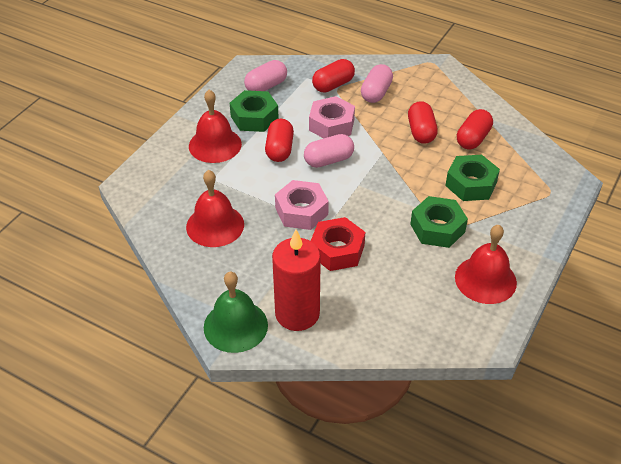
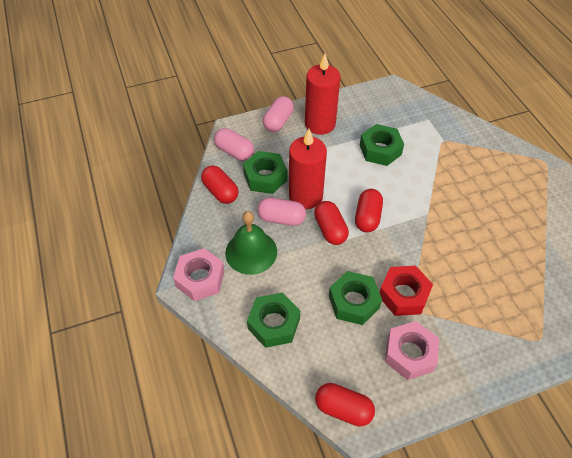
green nut: 3 -> 4
red bell: 3 -> 0
red candle: 1 -> 2

